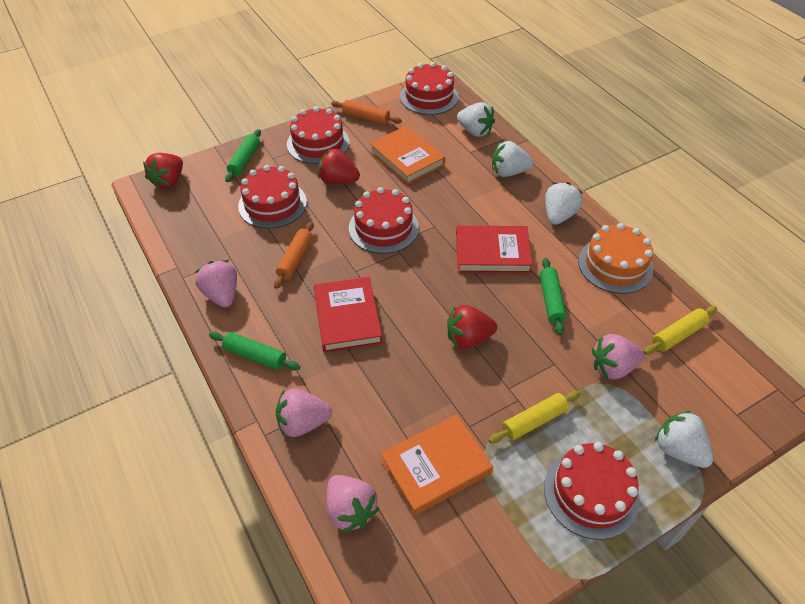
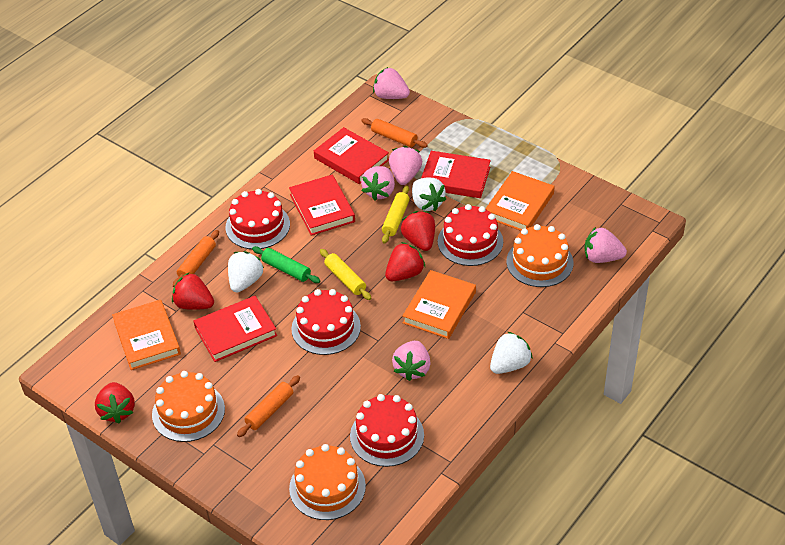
green rolling pin: 3 -> 1
orange book: 2 -> 3
orange cake: 1 -> 3
orange rolling pin: 2 -> 3
pink strawberry: 4 -> 5
red book: 2 -> 4
red cake: 5 -> 4
red strawberry: 3 -> 4
white strawberry: 4 -> 3

